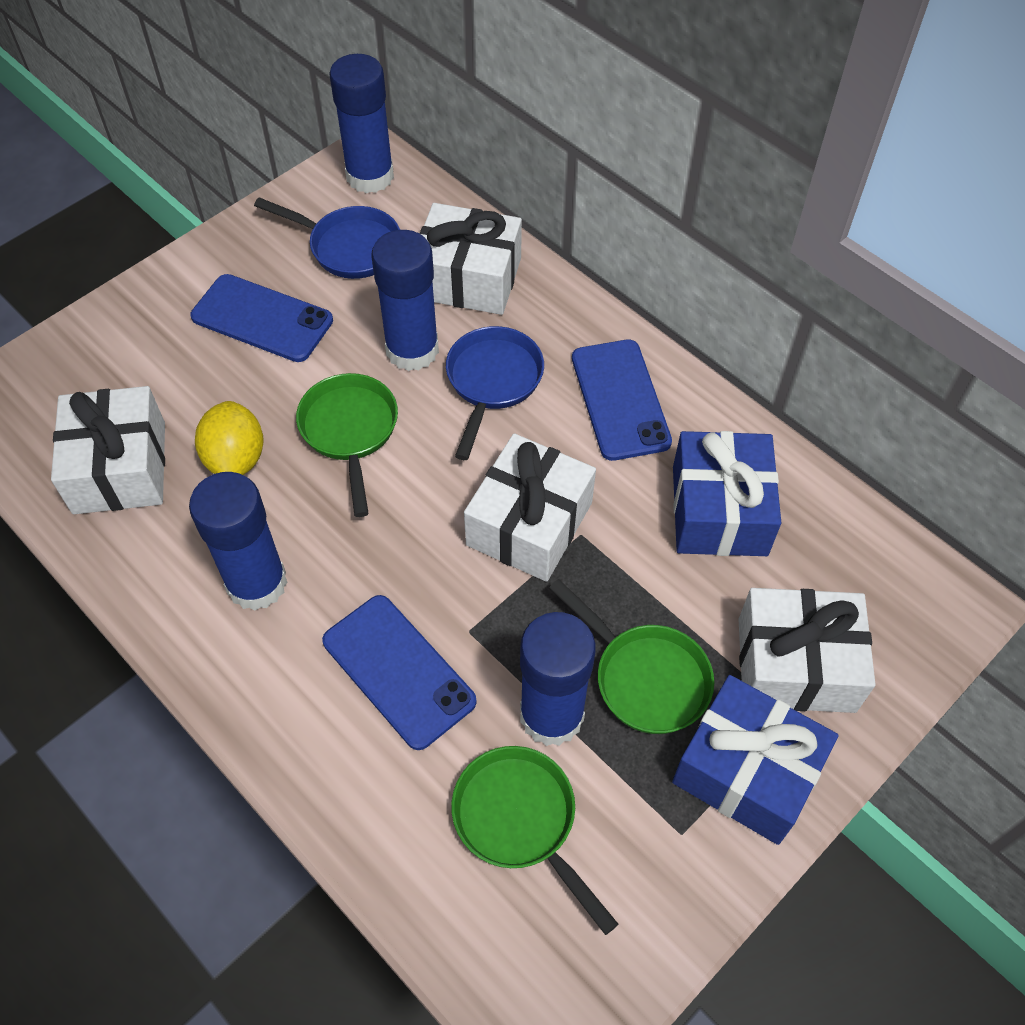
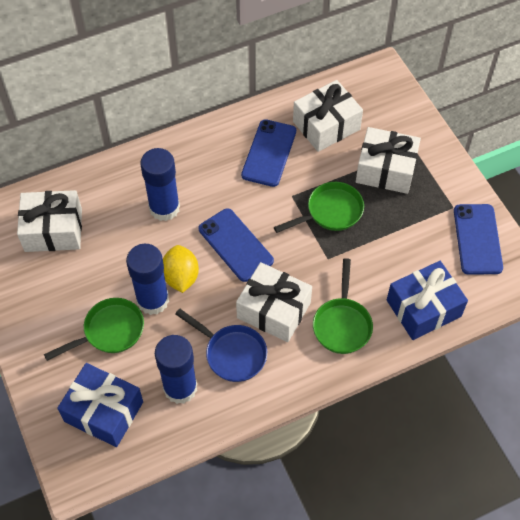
blue glue stick: 4 -> 3
blue pan: 2 -> 1

